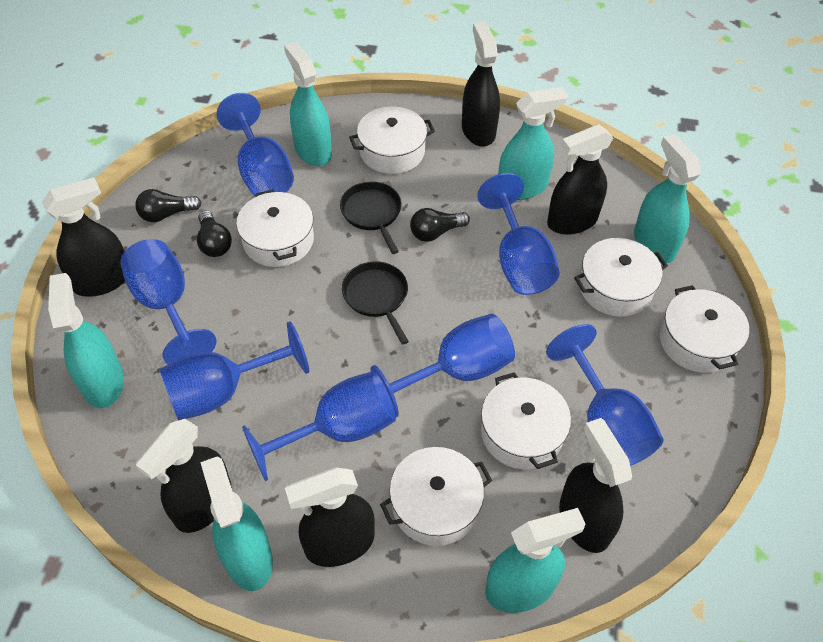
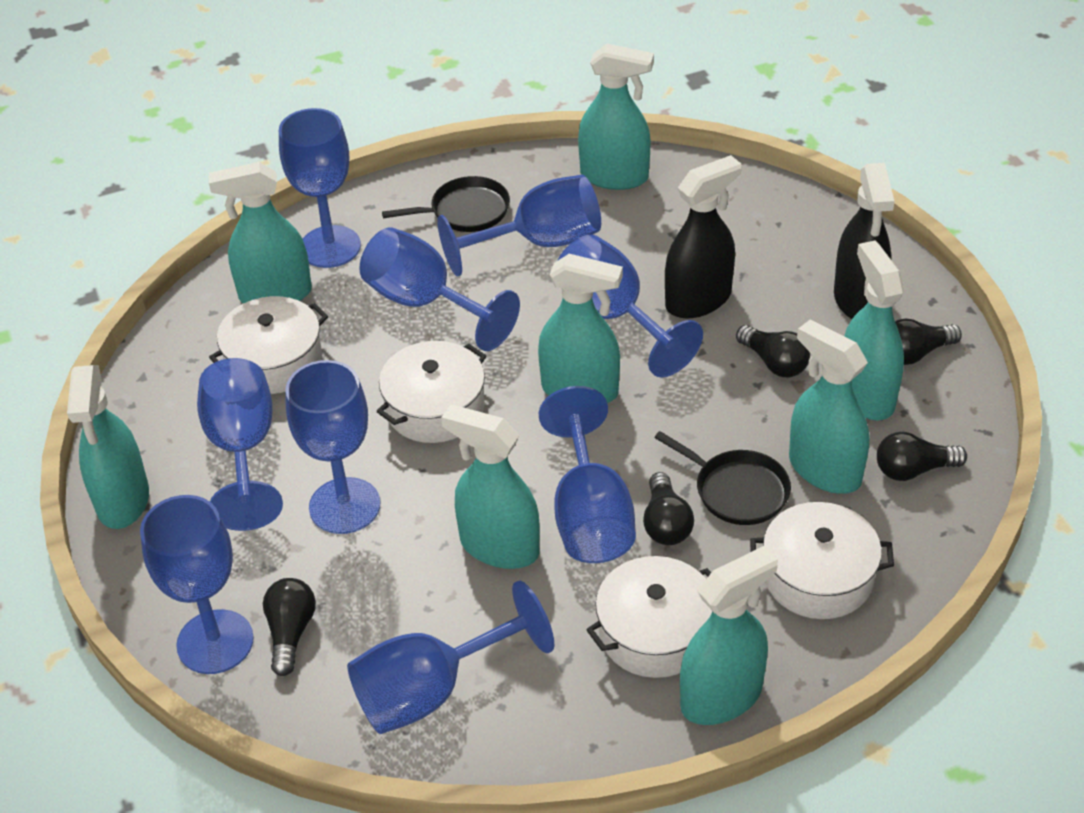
black light bulb: 3 -> 5
black spray bottle: 6 -> 2
blue goblet: 7 -> 9
turquoise spray bottle: 6 -> 8
white pot: 6 -> 4

